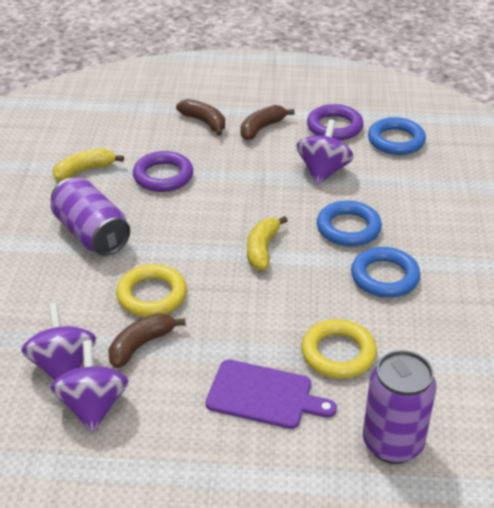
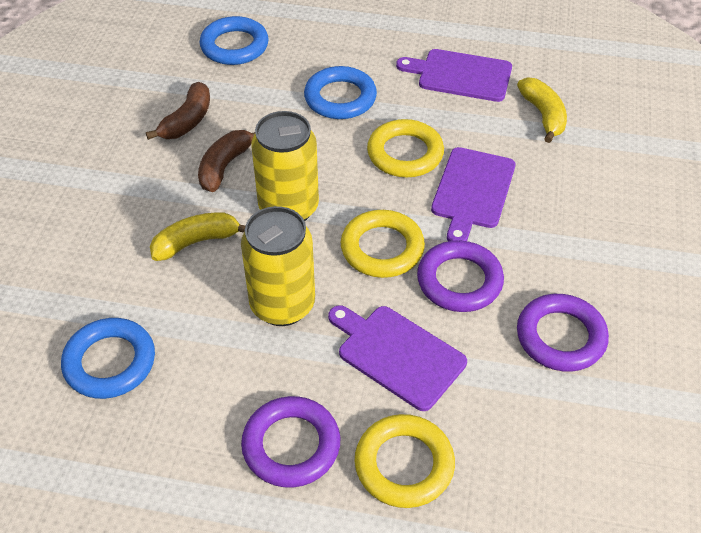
brown banana: 3 -> 2
purple can: 2 -> 0
purple cutting board: 1 -> 3
purple ring: 2 -> 3
purple spinning top: 3 -> 0
yellow can: 0 -> 2
yellow ring: 2 -> 3

